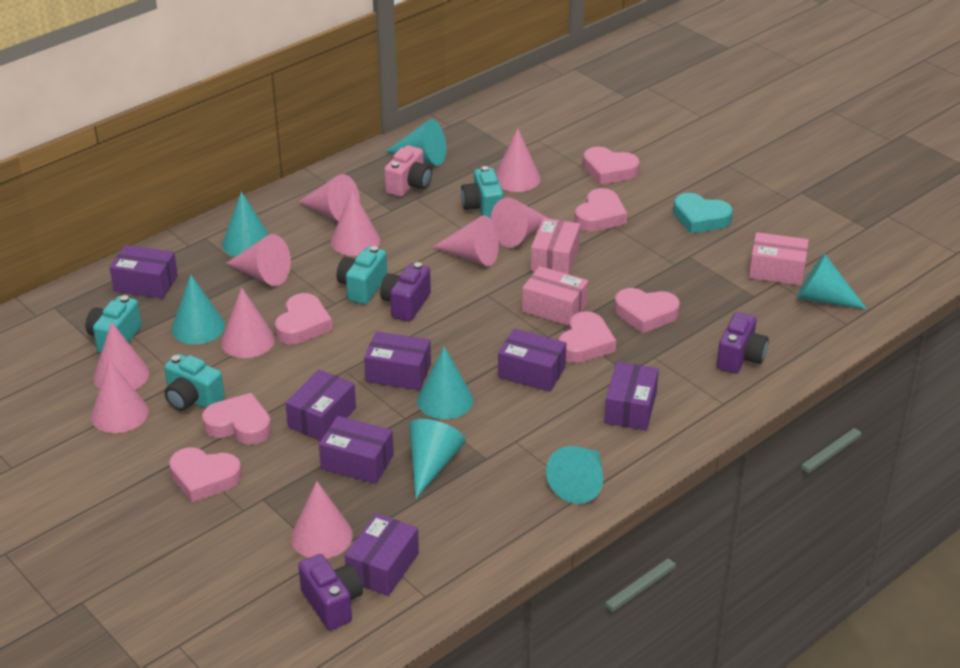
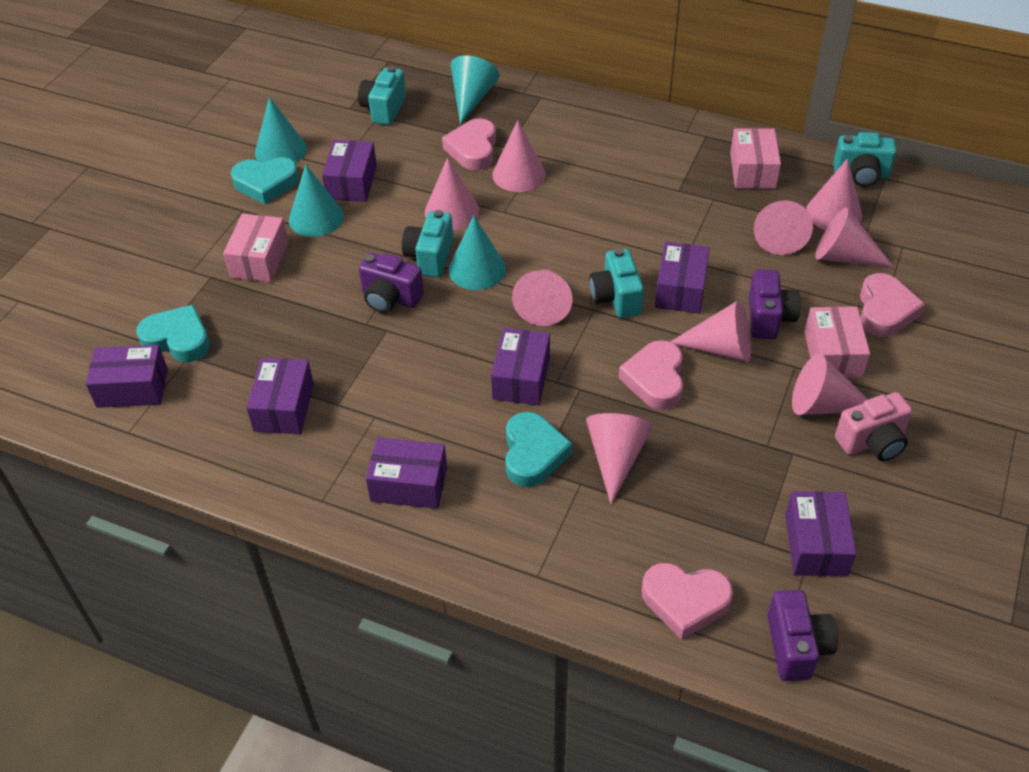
pink cone: 10 -> 9
pink heart: 7 -> 4
turquoise cone: 7 -> 4
turquoise heart: 1 -> 3

